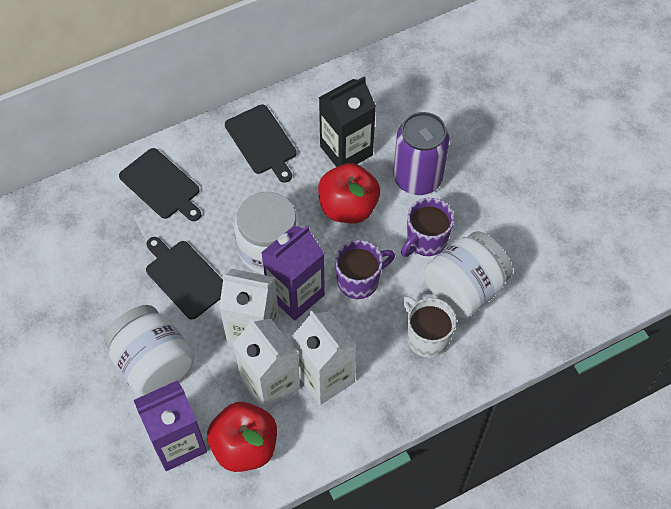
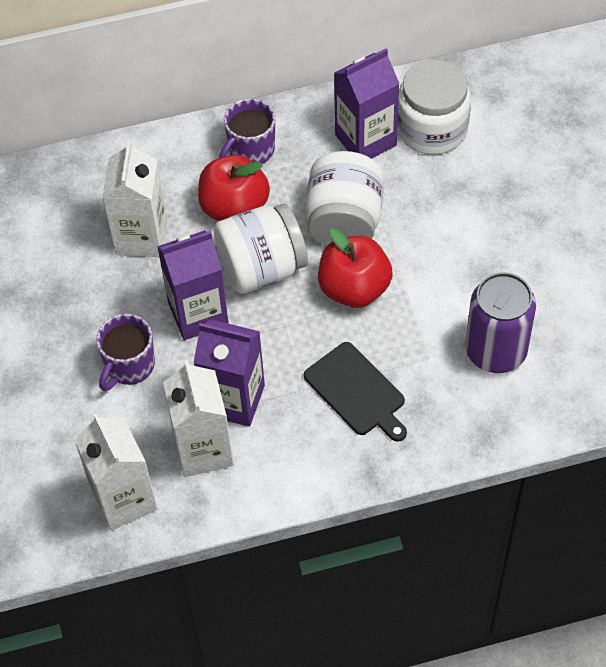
black carton: 1 -> 0
black cutting board: 3 -> 1
purple carton: 2 -> 3
white mug: 1 -> 0

